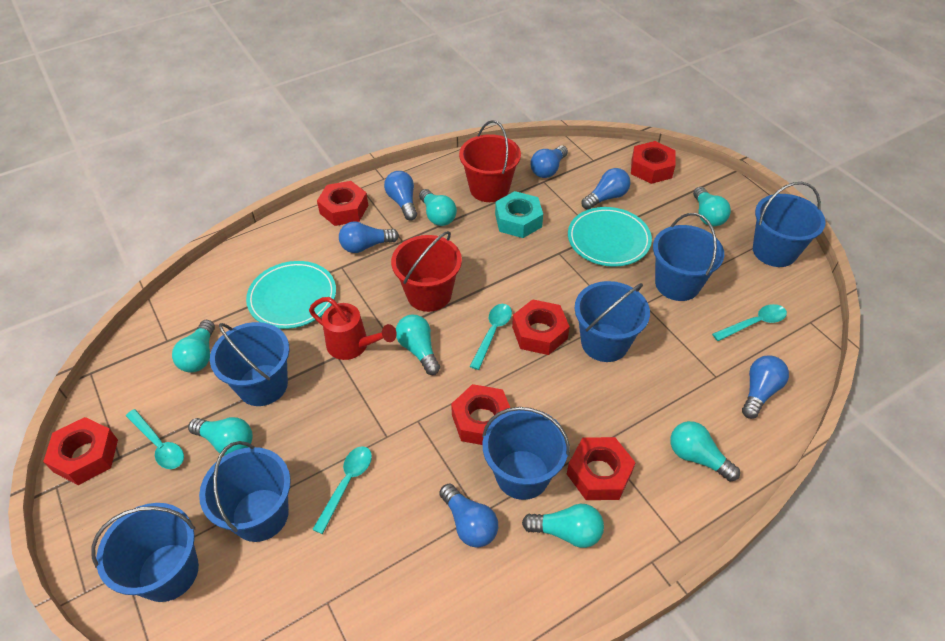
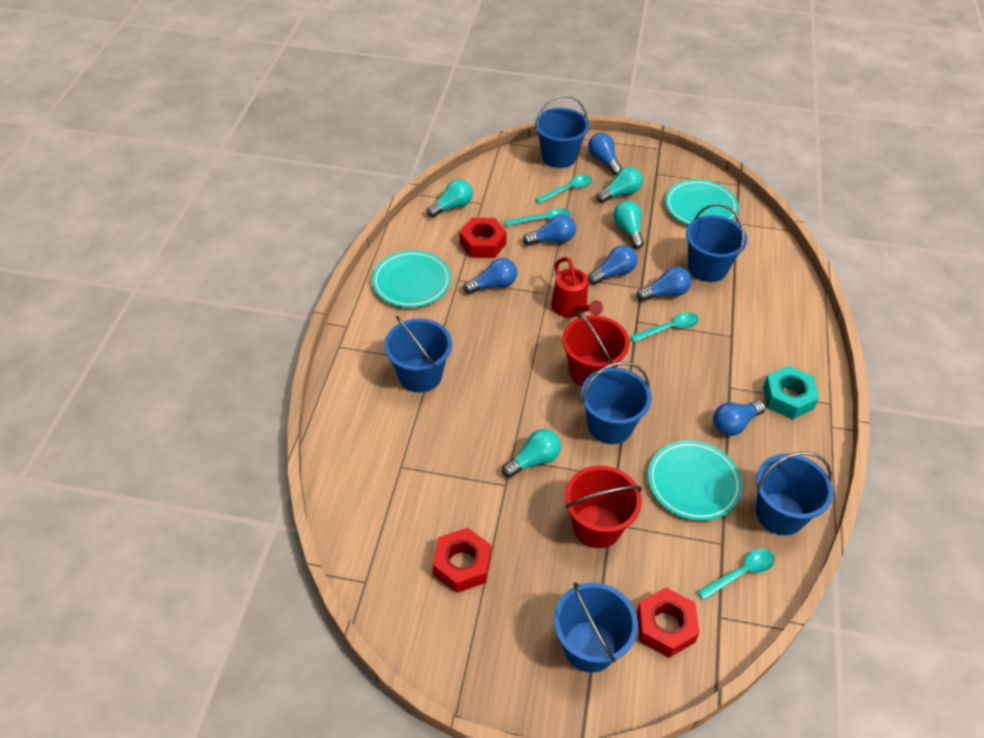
blue bucket: 7 -> 6
red nut: 6 -> 3
turquoise light bulb: 7 -> 4
turquoise plate: 2 -> 3

